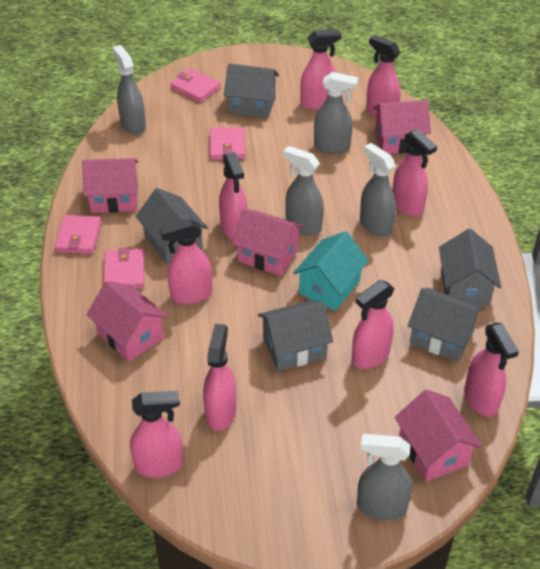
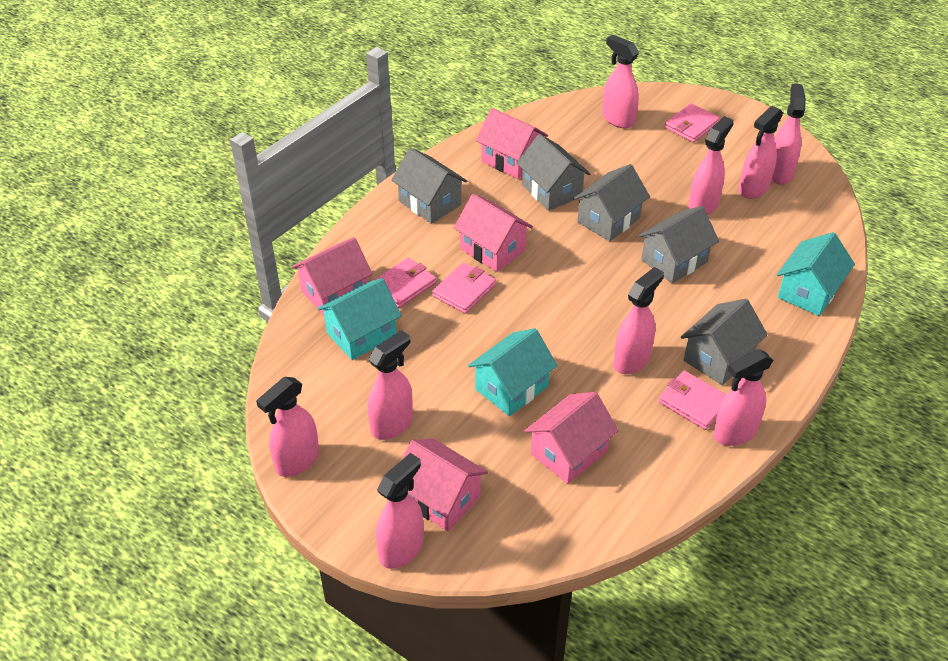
grey spray bottle: 5 -> 0
turquoise house: 1 -> 3

